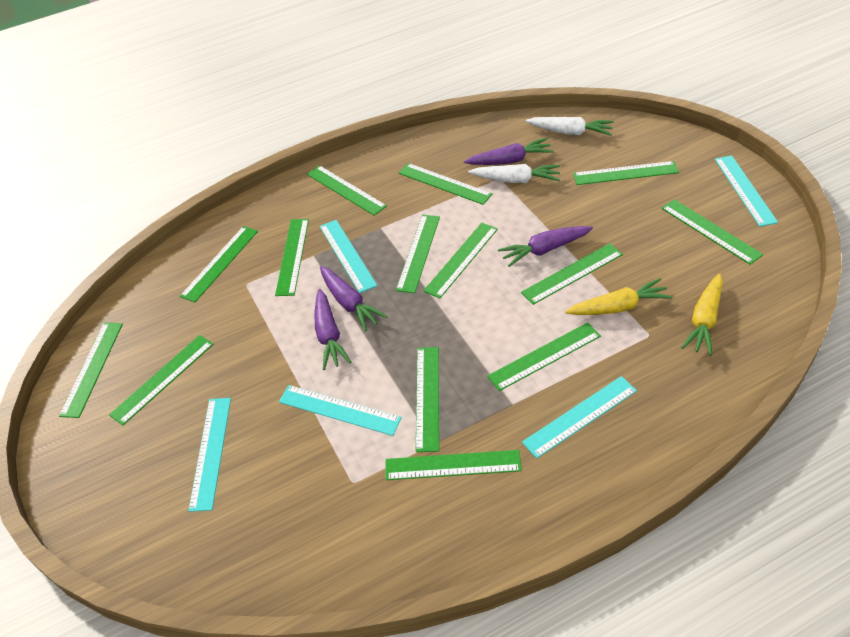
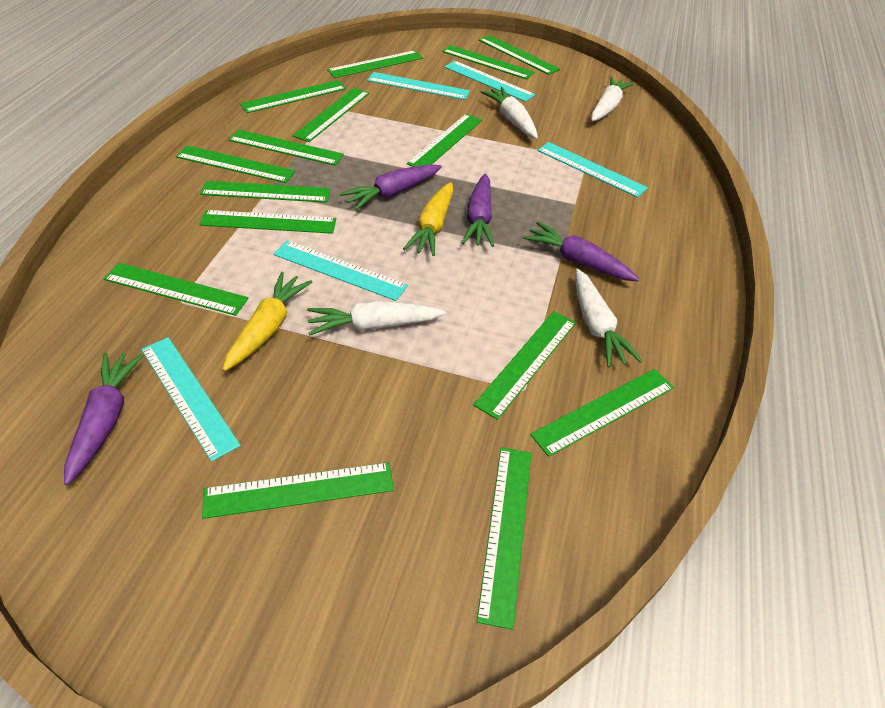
green ruler: 14 -> 15
white carrot: 2 -> 4

